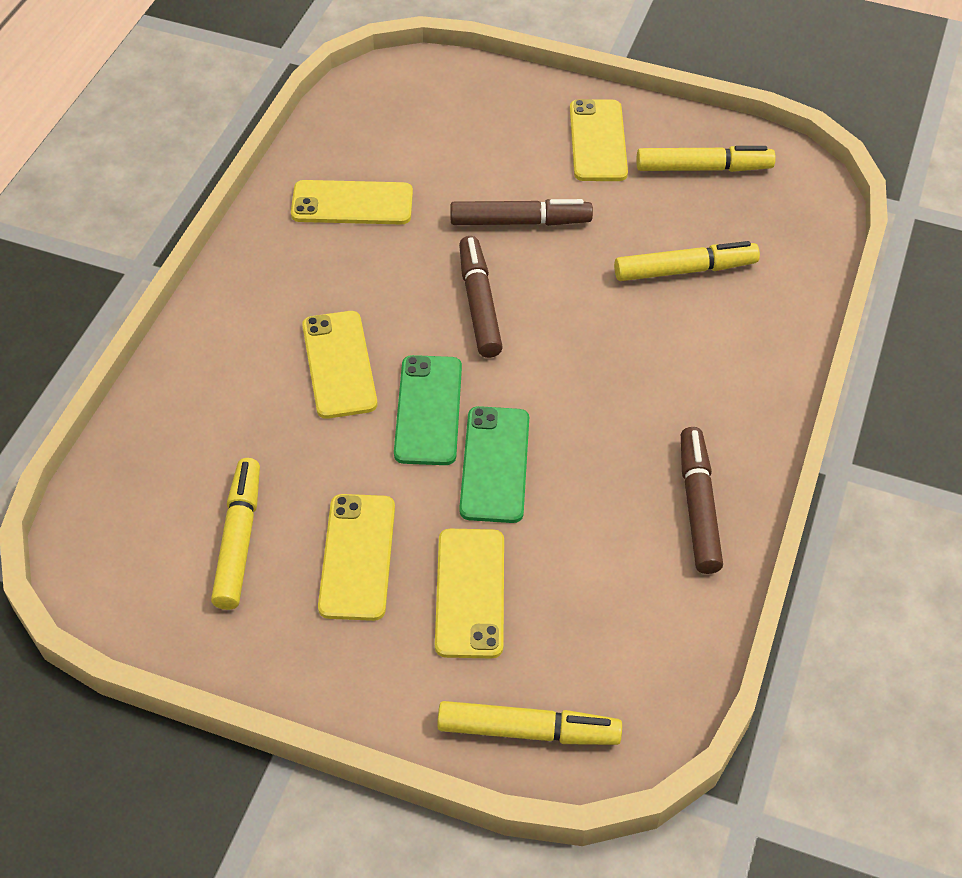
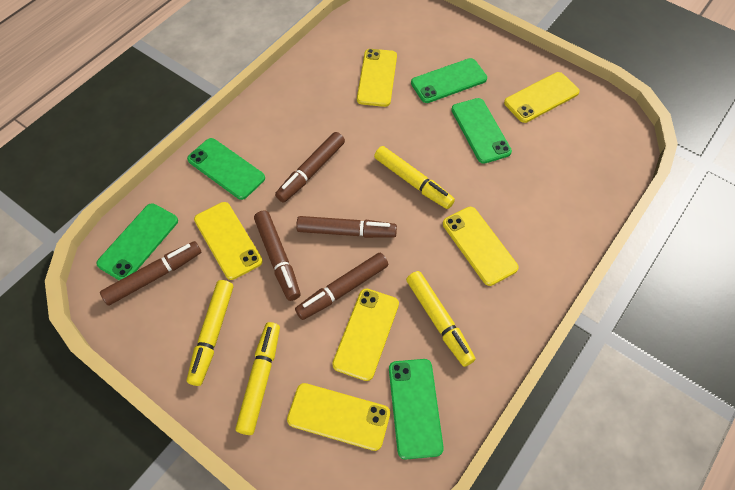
brown marker: 3 -> 5
green phone: 2 -> 5
yellow phone: 5 -> 6

